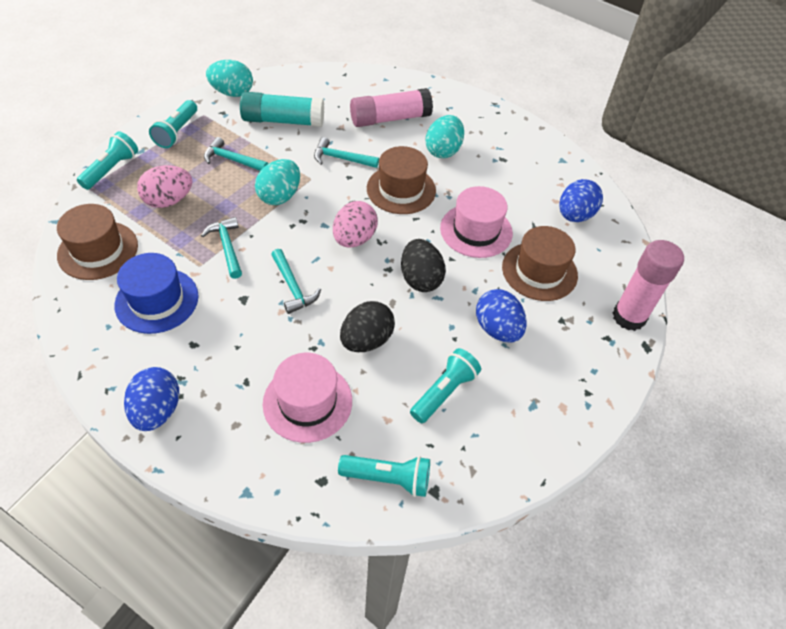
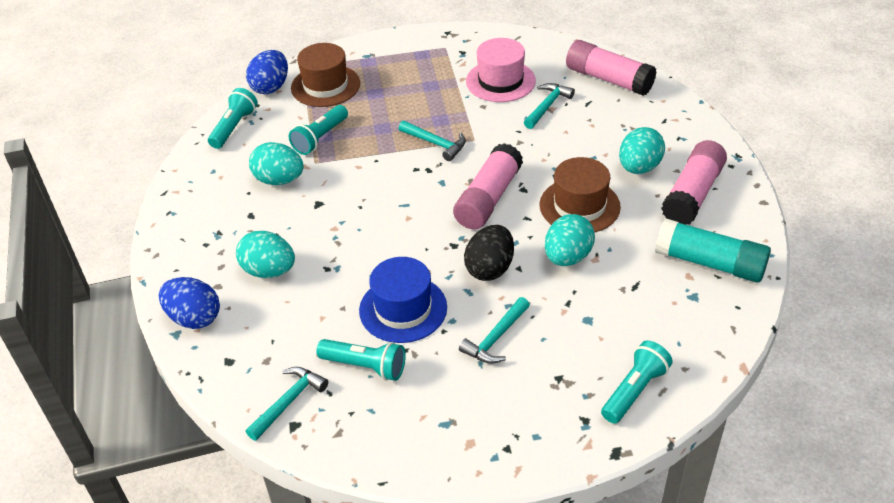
black egg: 2 -> 1
blue egg: 3 -> 2
brown hat: 3 -> 2
pink egg: 2 -> 0
pink glue stick: 2 -> 3
pink hat: 2 -> 1
turquoise egg: 3 -> 4

